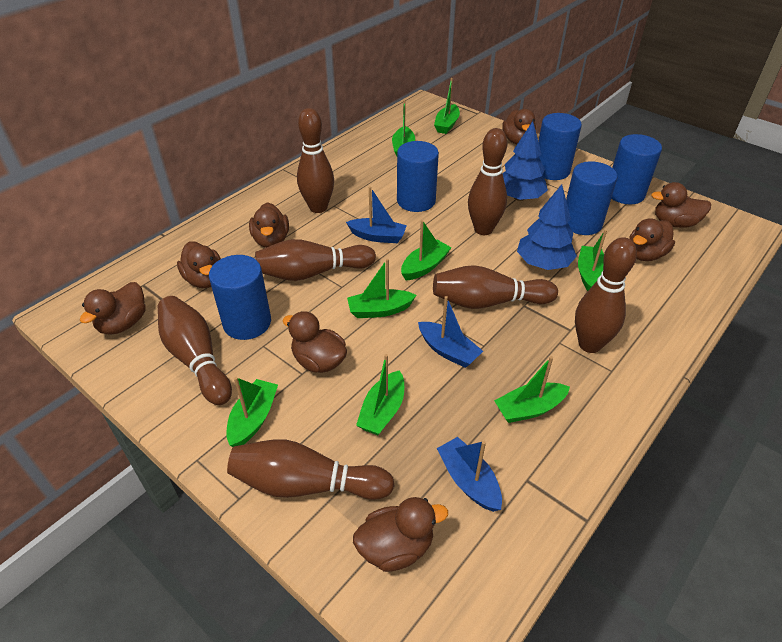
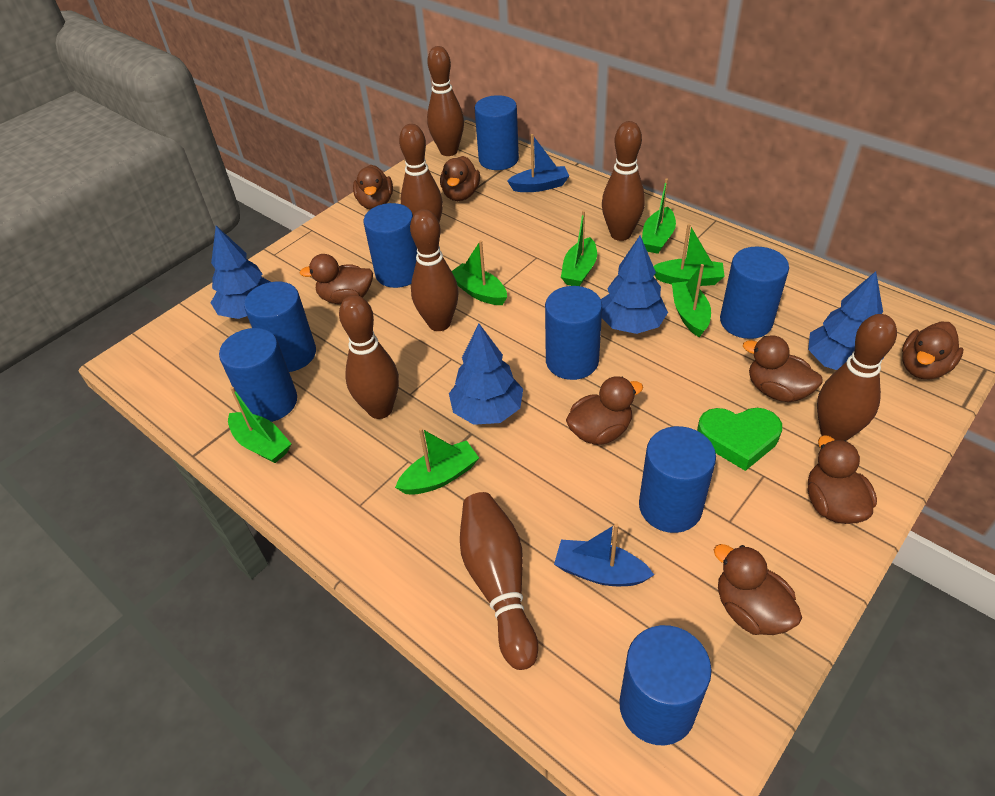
blue boat: 3 -> 2
blue cylinder: 5 -> 8
blue tree: 2 -> 4
green boat: 8 -> 7
green heart: 0 -> 1

